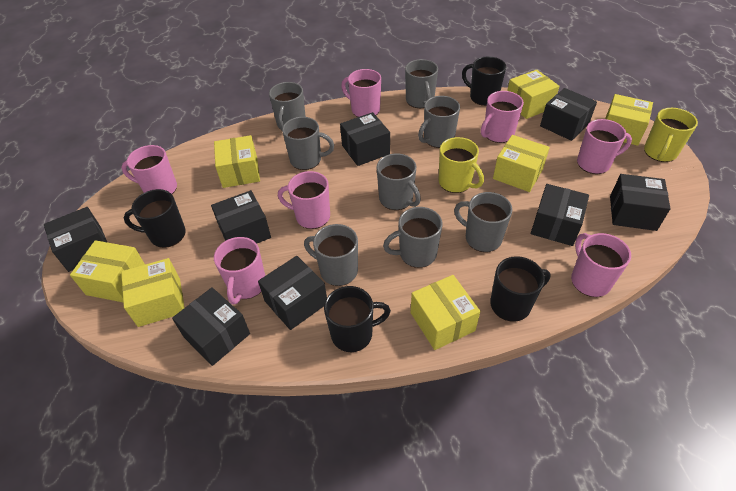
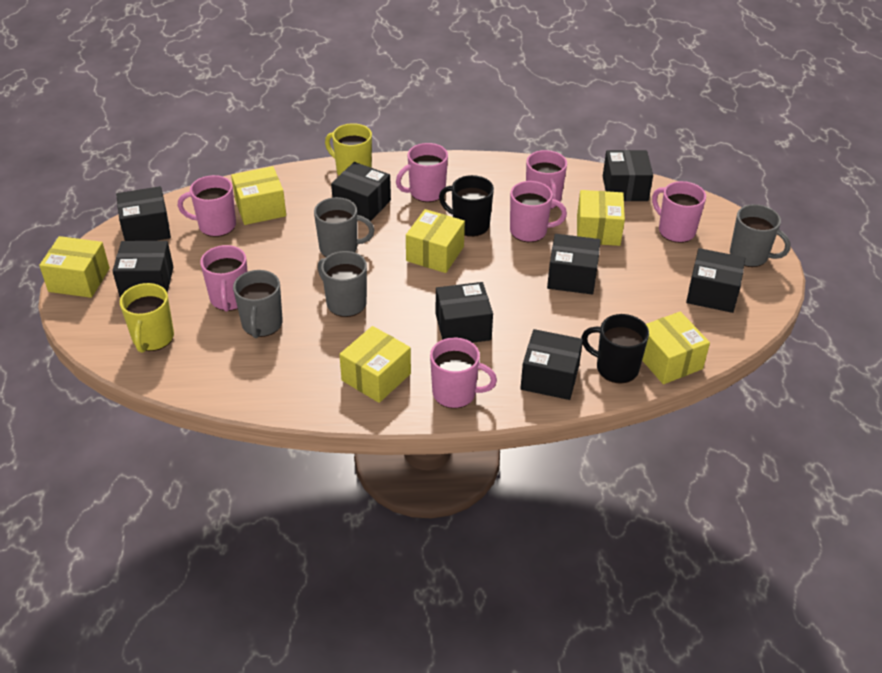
black mug: 4 -> 2
grey mug: 8 -> 4
yellow box: 7 -> 6

